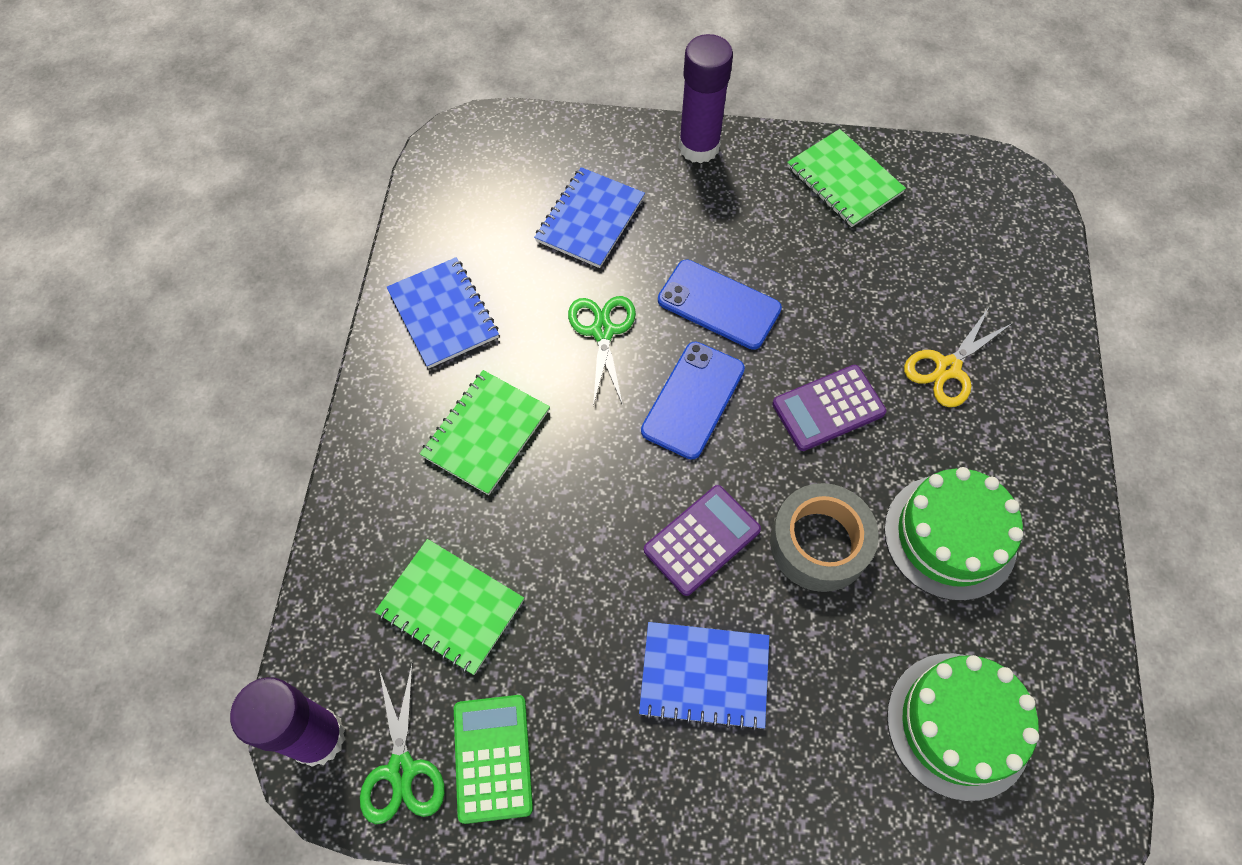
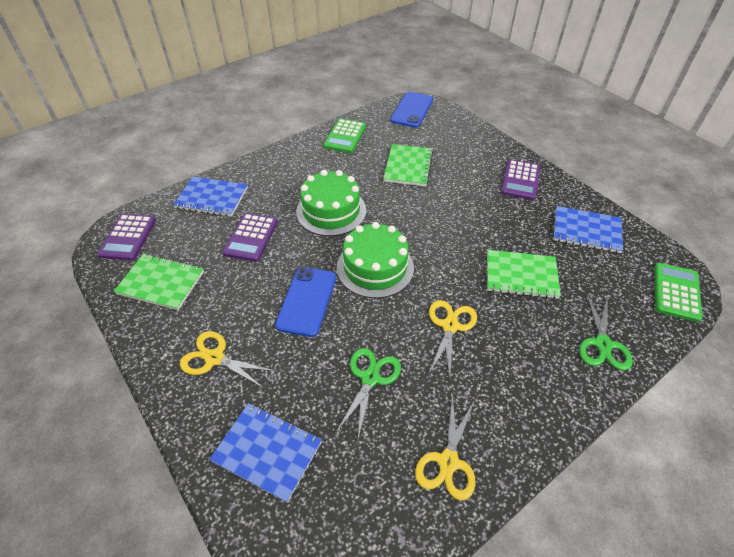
green calculator: 1 -> 2
grey tape: 1 -> 0
purple calculator: 2 -> 3
purple glue stick: 2 -> 0
yellow scissors: 1 -> 3

